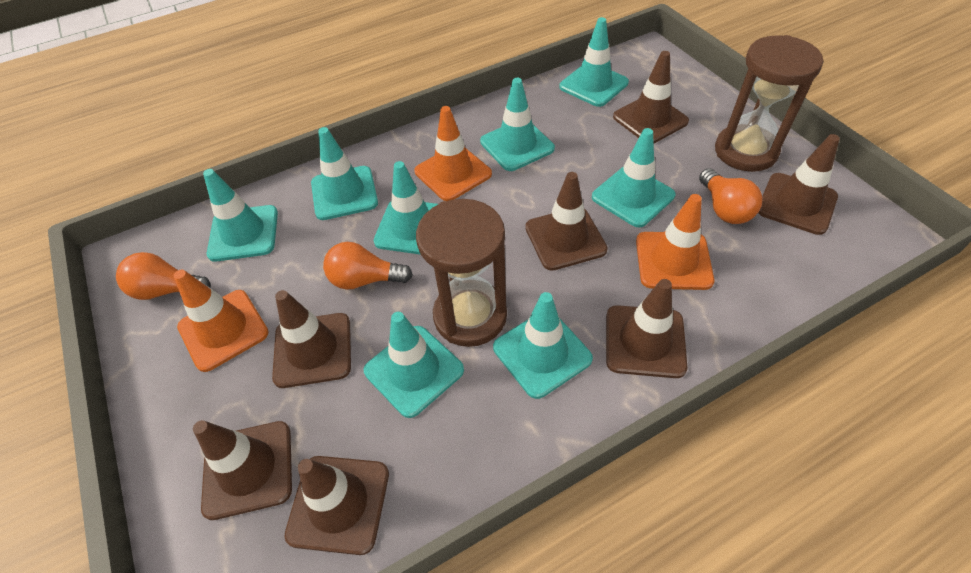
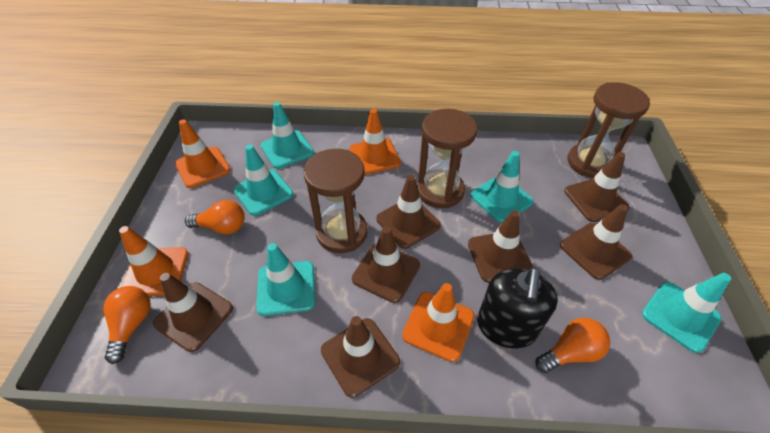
black soap dispenser: 0 -> 1
brown hourglass: 2 -> 3
orange traffic cone: 3 -> 4
turquoise traffic cone: 8 -> 5

